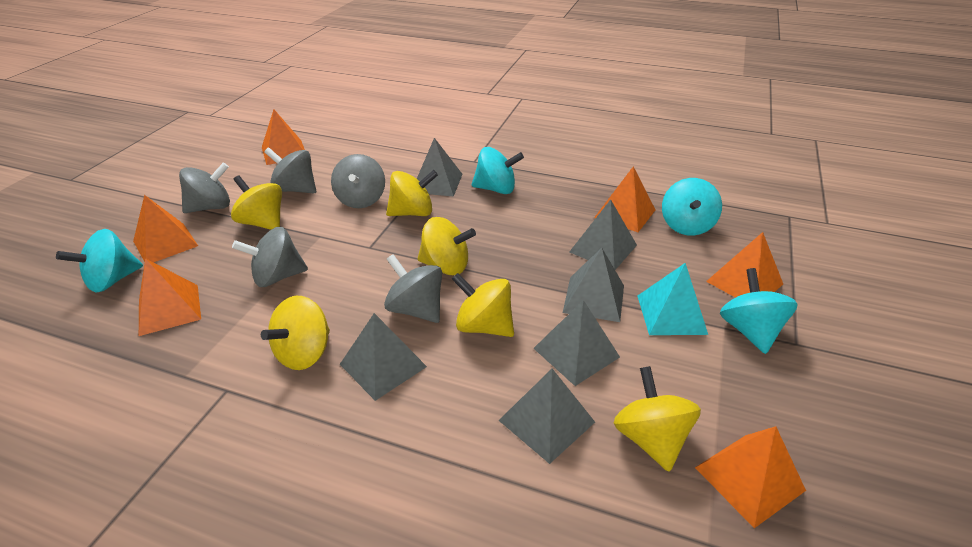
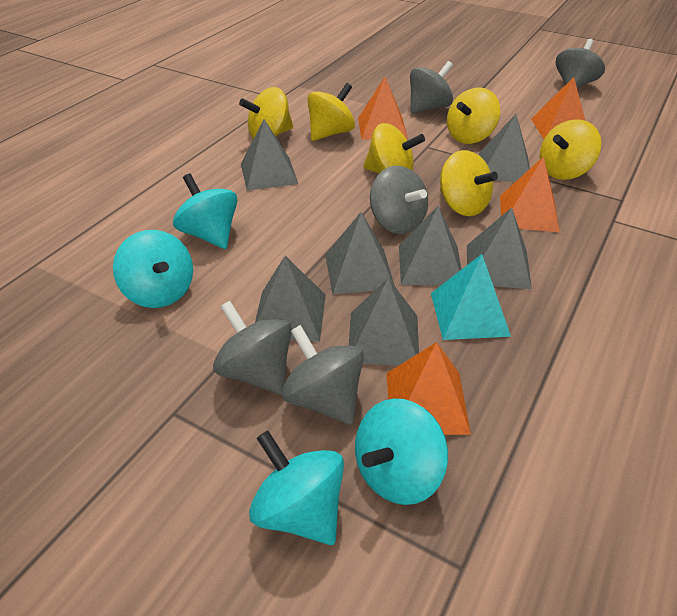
grey pyramid: 6 -> 7
orange pyramid: 6 -> 4

